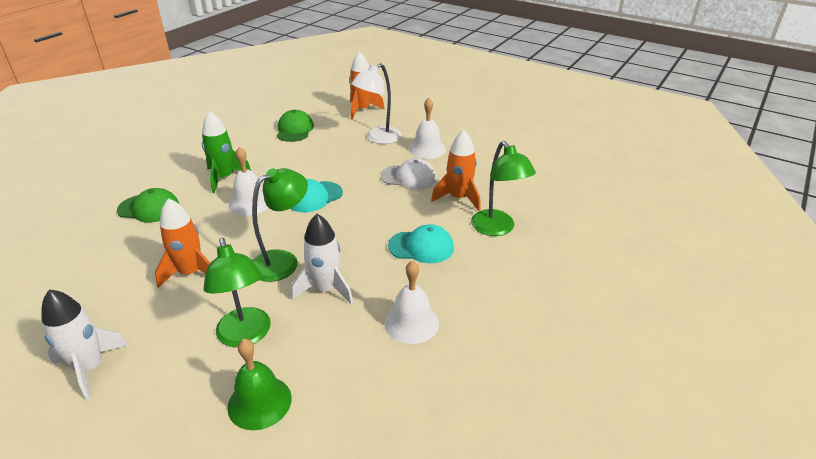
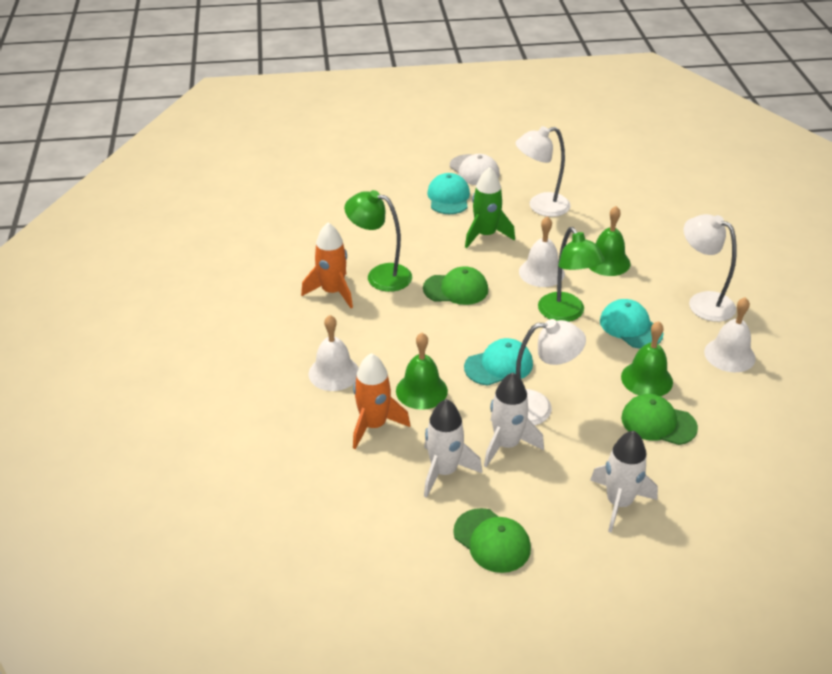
green bell: 1 -> 3
green cap: 2 -> 3
green lamp: 3 -> 2
orange rocket: 3 -> 2
turquoise cap: 2 -> 3
white lamp: 1 -> 3
white rocket: 2 -> 3

